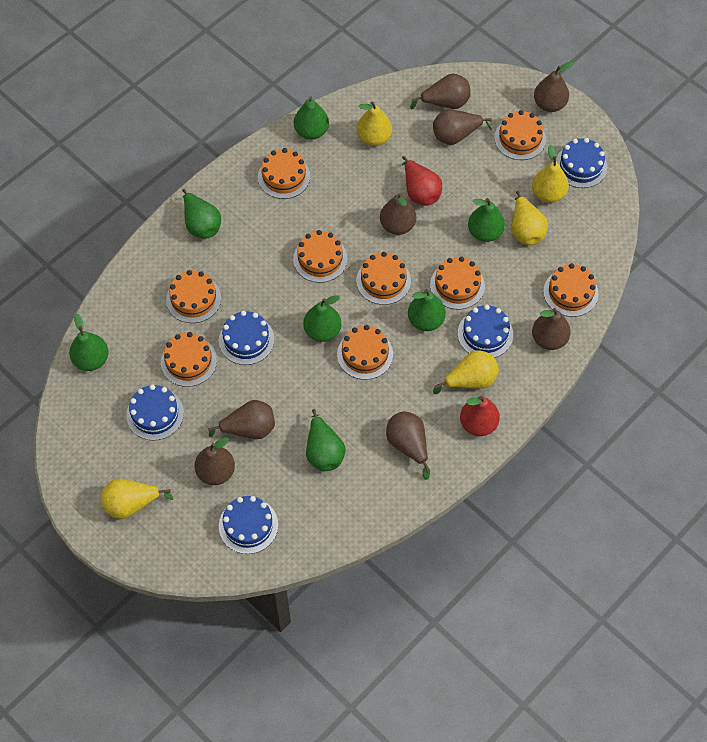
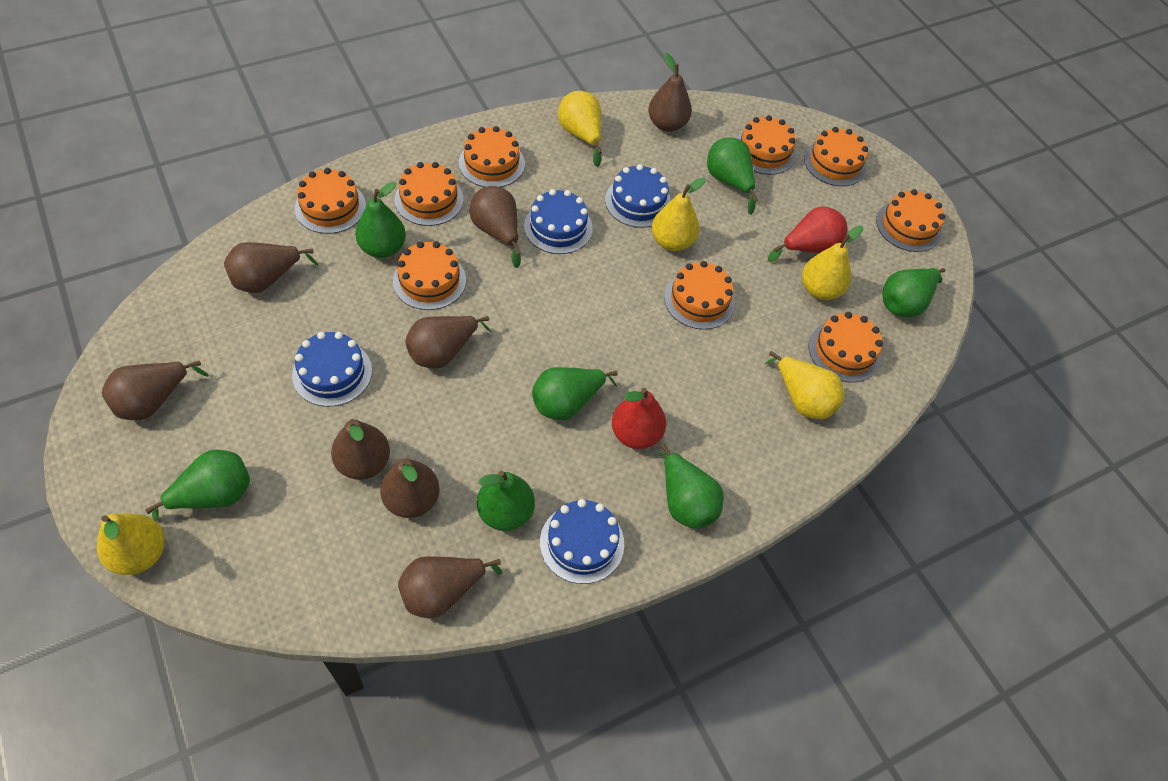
blue cake: 5 -> 4

